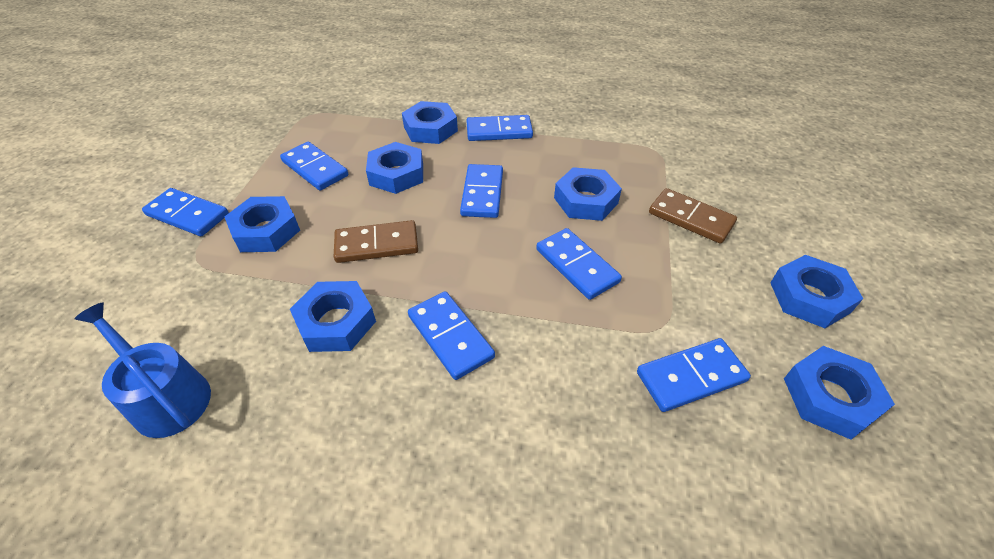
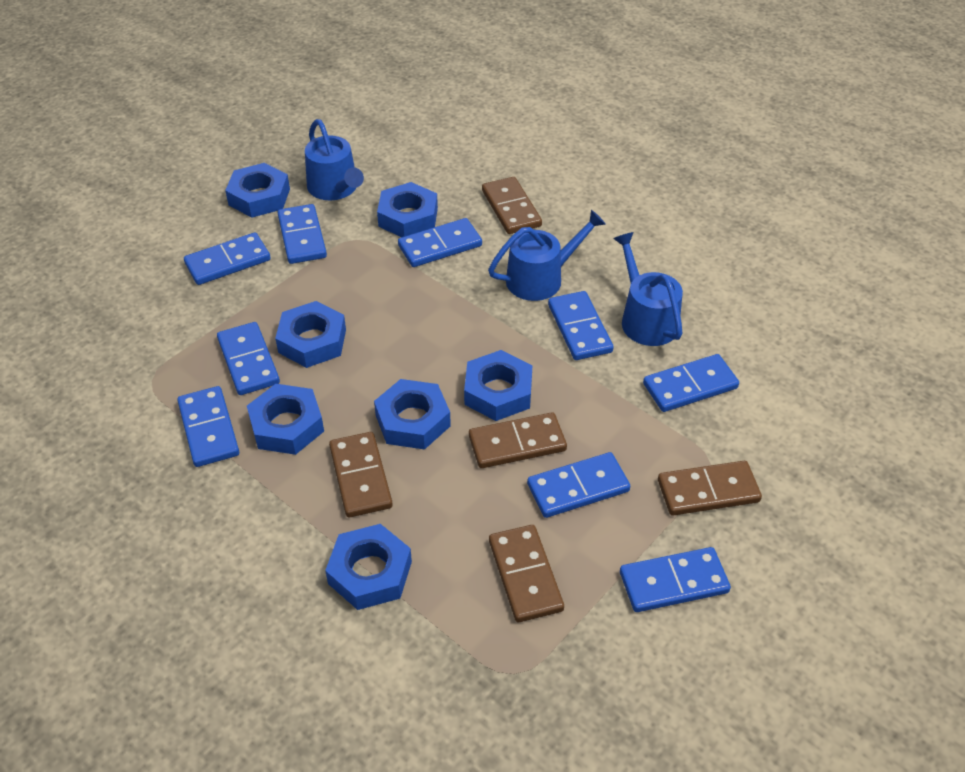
blue domino: 7 -> 9
blue watering can: 1 -> 3
brown domino: 2 -> 5

